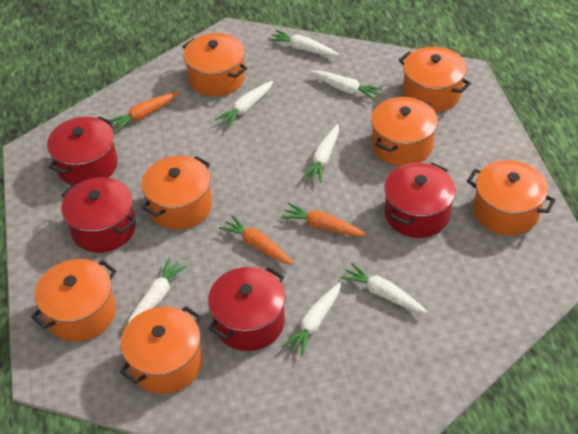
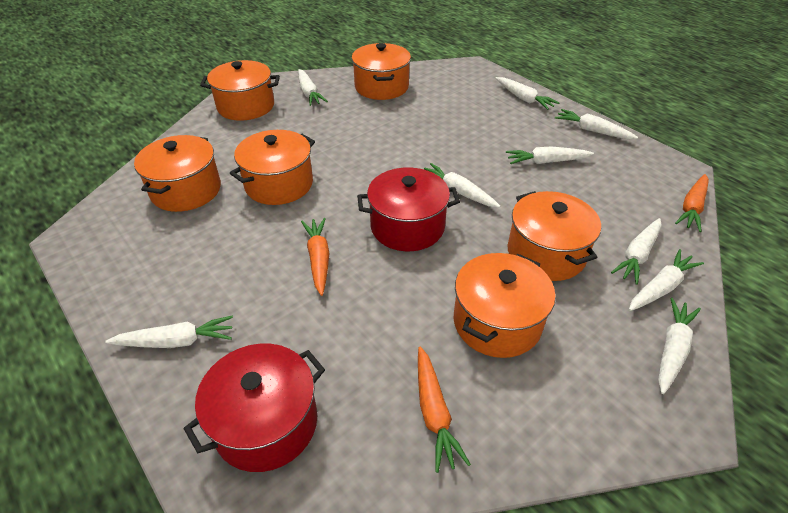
orange pot: 7 -> 6
red pot: 4 -> 2
white carrot: 7 -> 9

